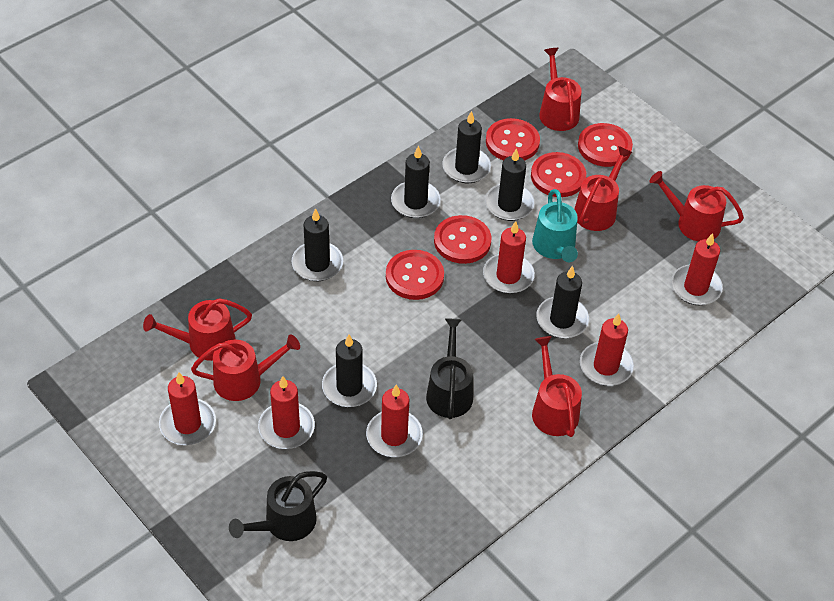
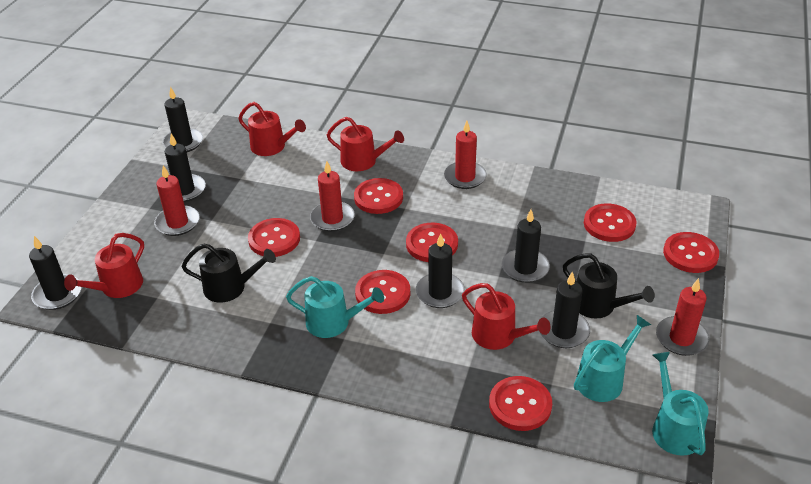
red button: 5 -> 7
red candle: 6 -> 4
red watering can: 6 -> 4
turquoise watering can: 1 -> 3

